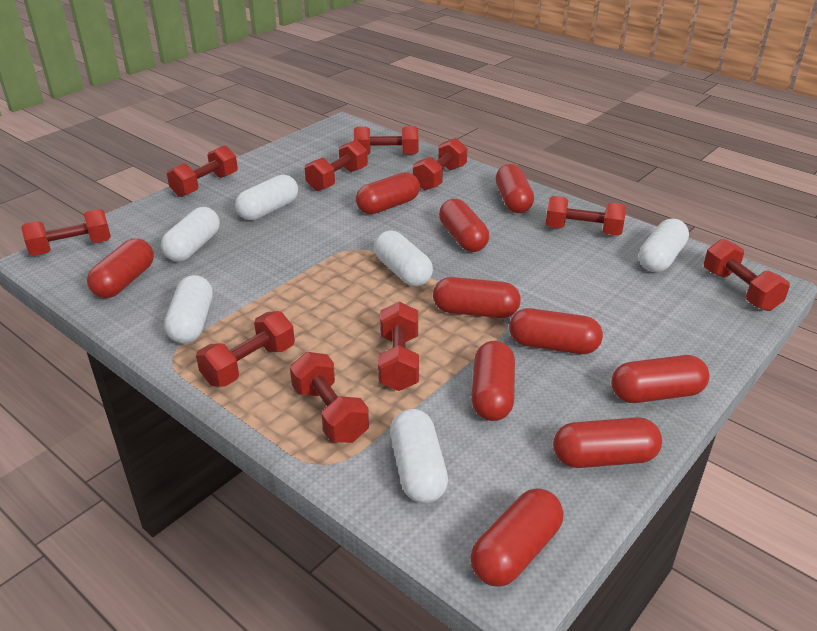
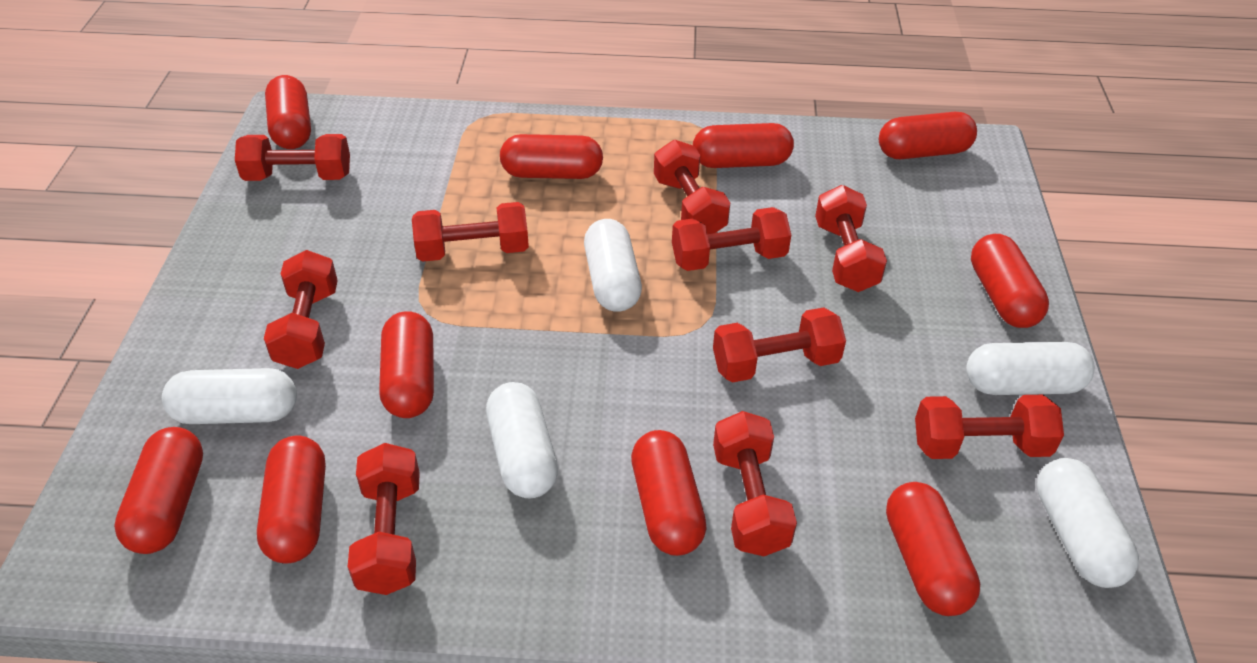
white capsule: 6 -> 5

